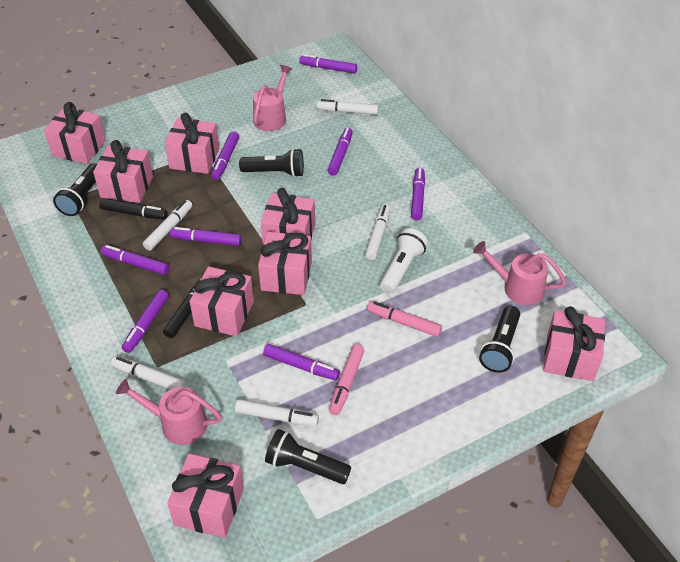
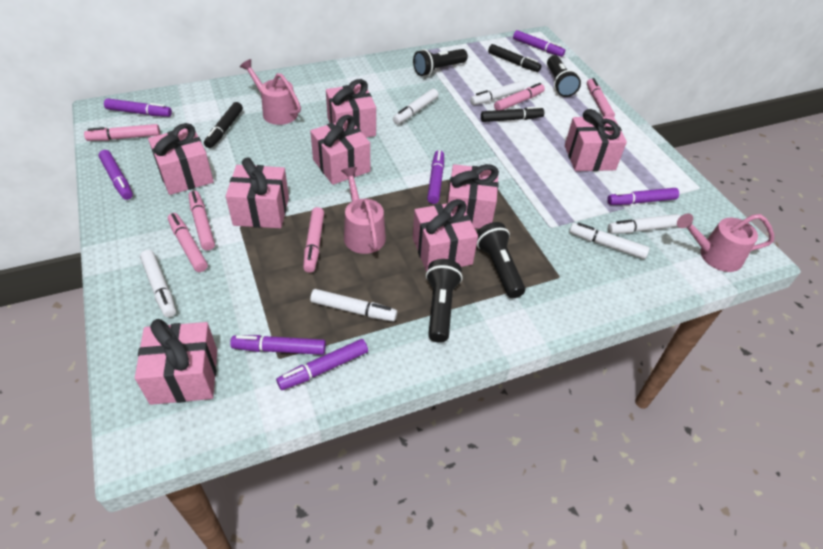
black marker: 2 -> 3
pink marker: 2 -> 6
purple marker: 8 -> 7
white flashlight: 1 -> 0
white marker: 5 -> 6

